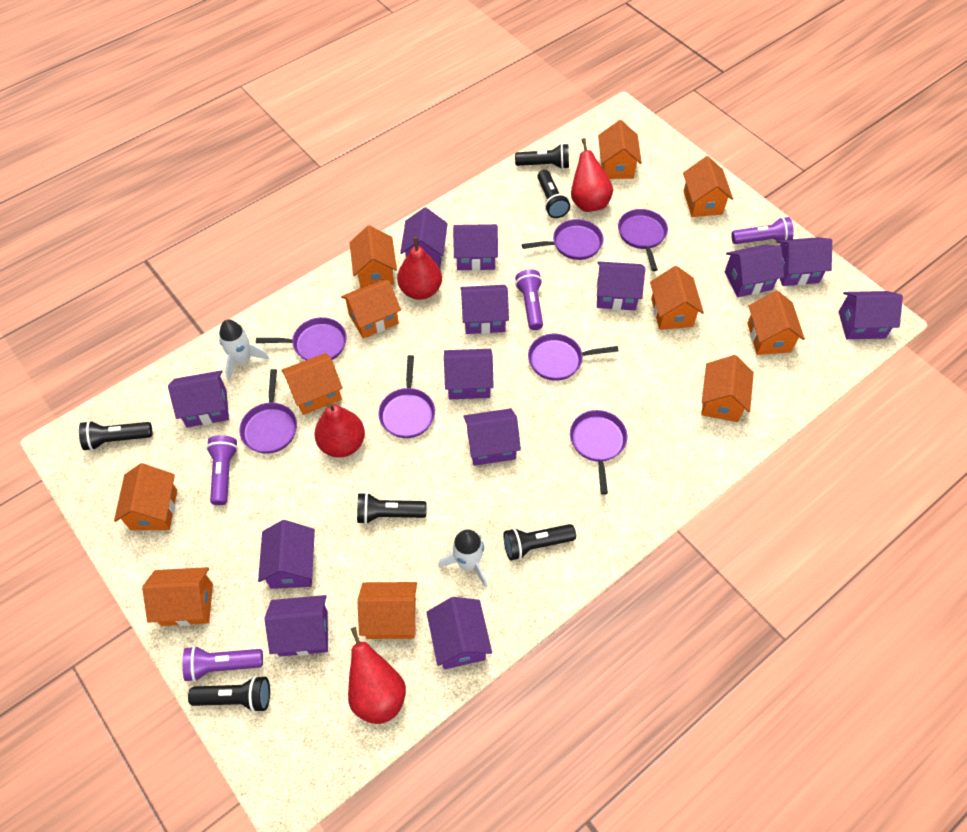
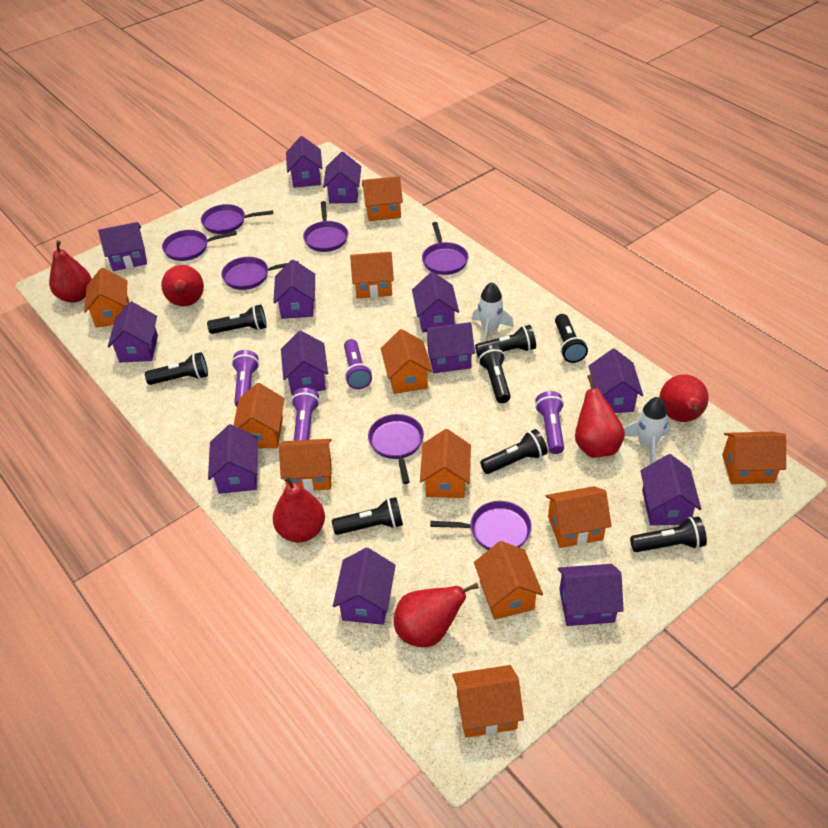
black flashlight: 6 -> 8
red pear: 4 -> 6

